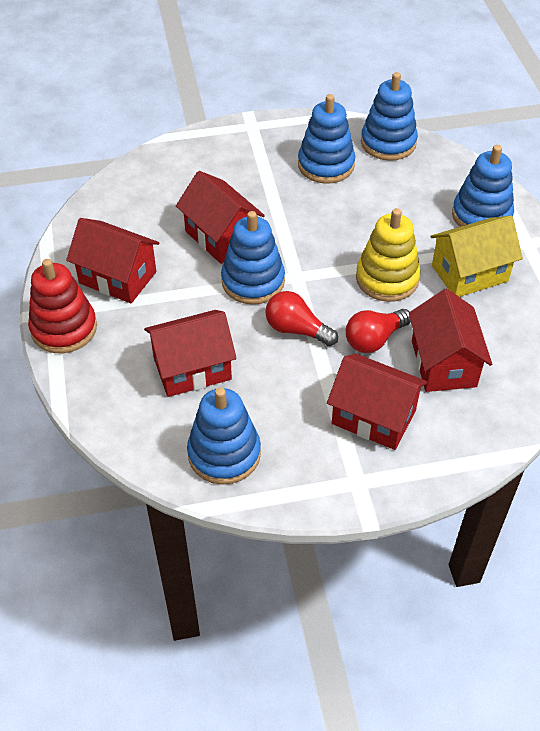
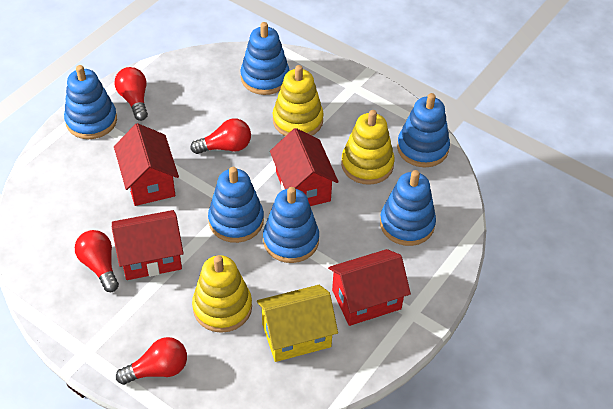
blue stacking toy: 5 -> 6
red house: 5 -> 4
red light bulb: 2 -> 4
red stacking toy: 1 -> 0
yellow stacking toy: 1 -> 3

